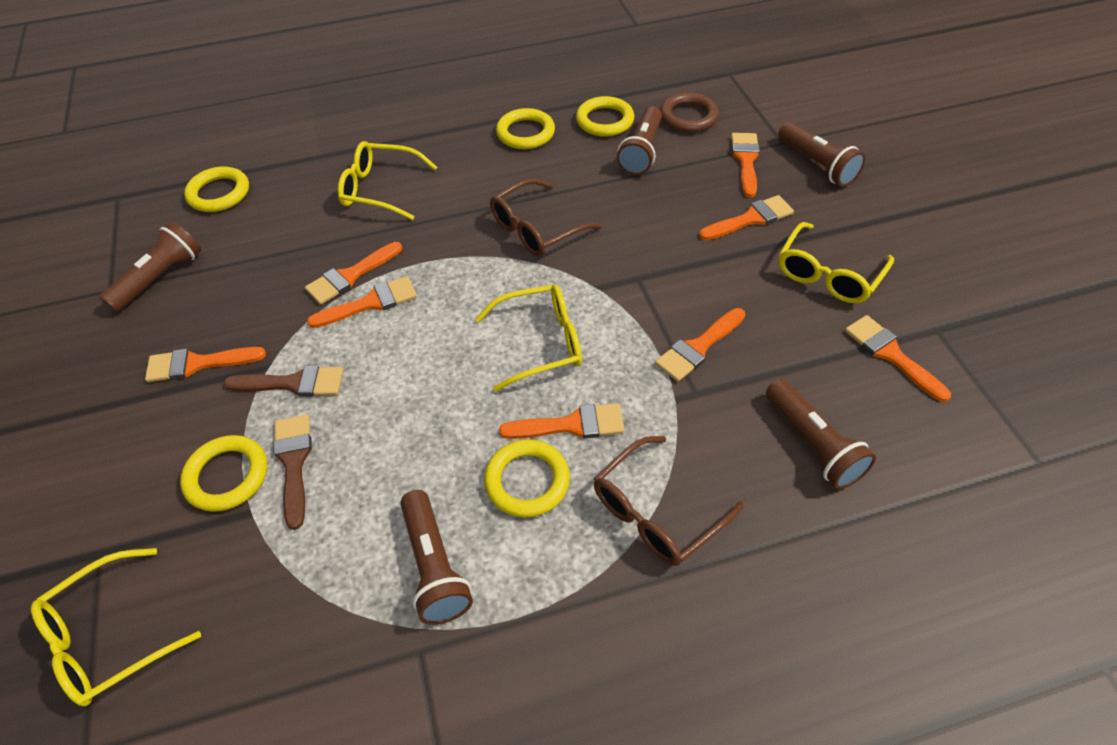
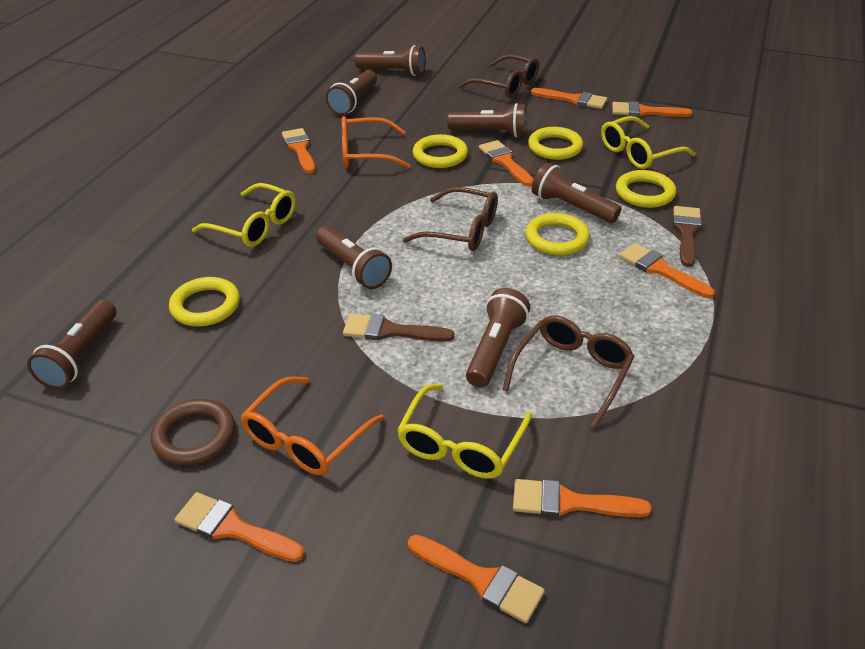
brown flashlight: 5 -> 7
brown glasses: 2 -> 3
orange glasses: 0 -> 2
yellow glasses: 4 -> 3

